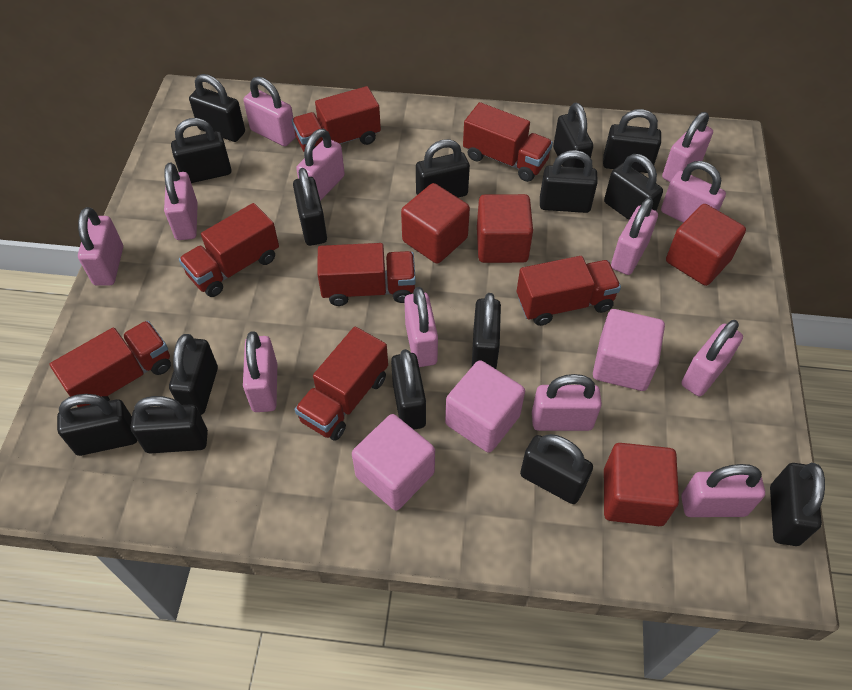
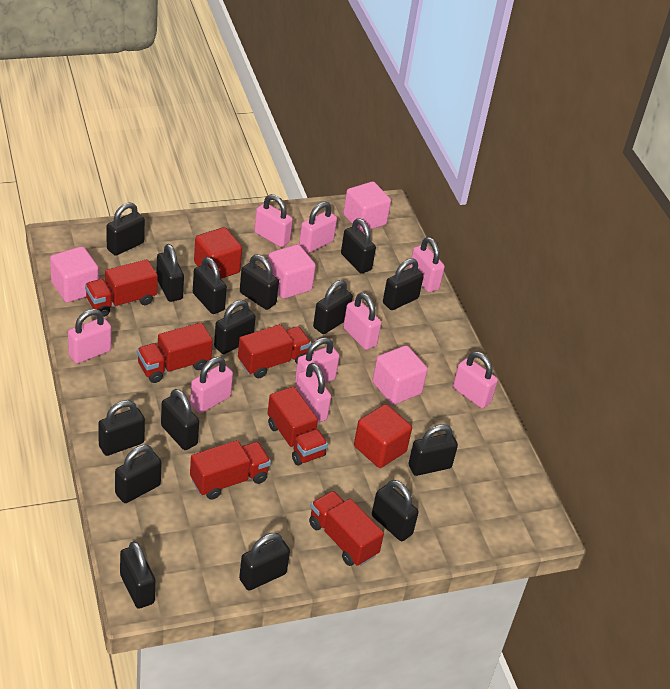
pink cube: 3 -> 4
pink padlock: 12 -> 9
red cube: 4 -> 2
red truck: 7 -> 6

